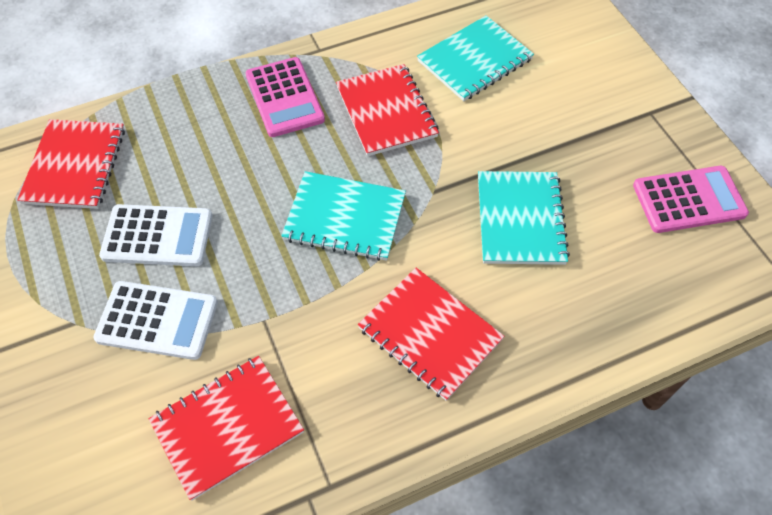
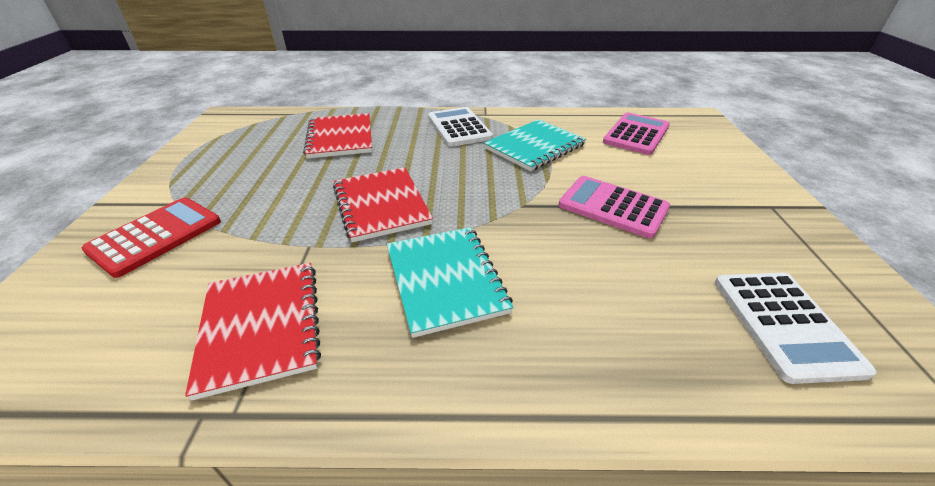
red calculator: 0 -> 1
red notebook: 4 -> 3
turquoise notebook: 3 -> 2

